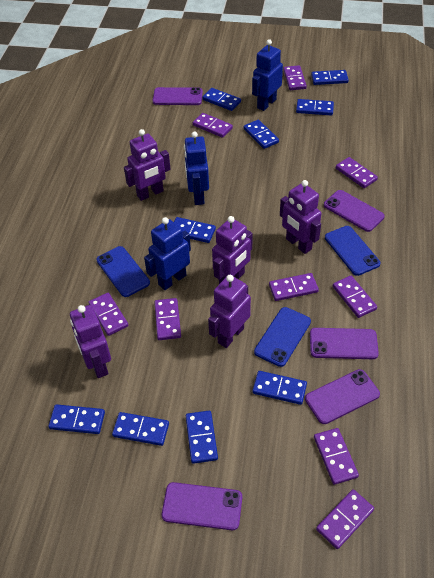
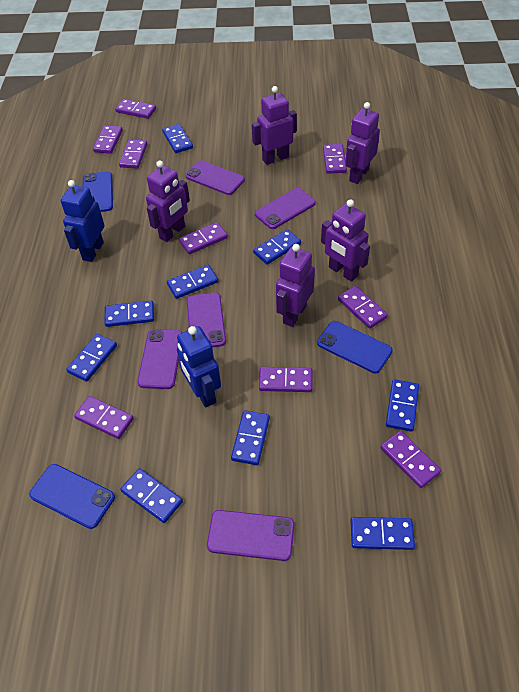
blue robot: 3 -> 2

